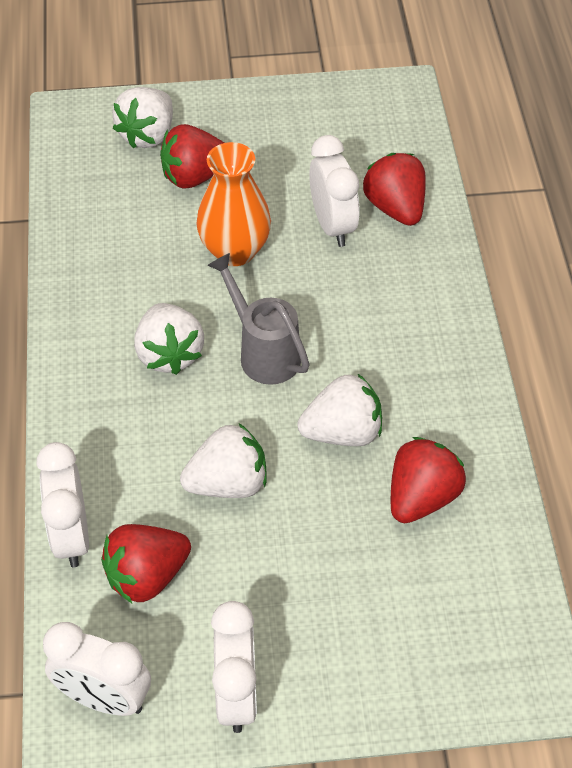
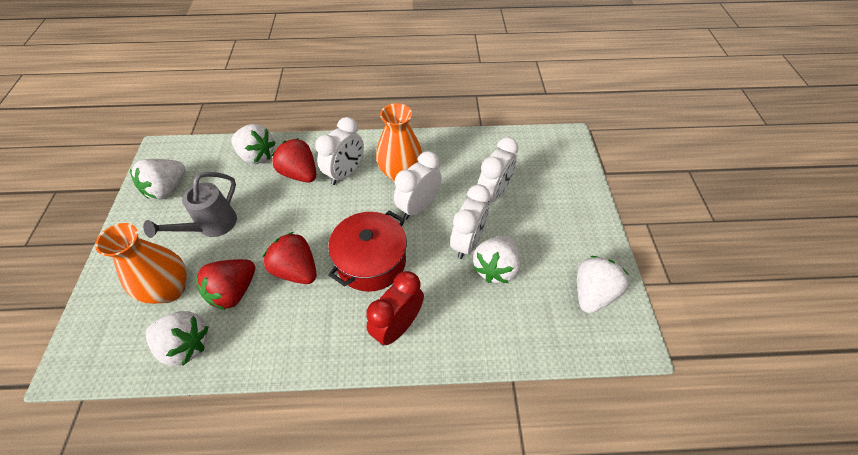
orange vase: 1 -> 2
red clock: 0 -> 1
red pot: 0 -> 1
red strawberry: 4 -> 3
white strawberry: 4 -> 5

